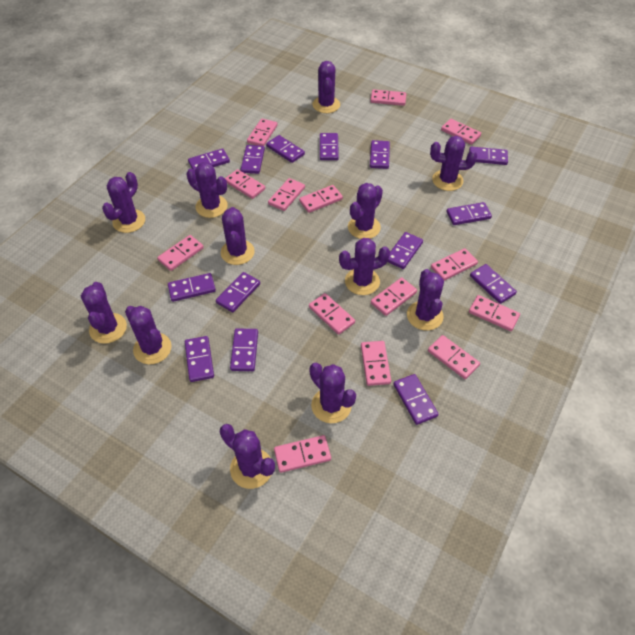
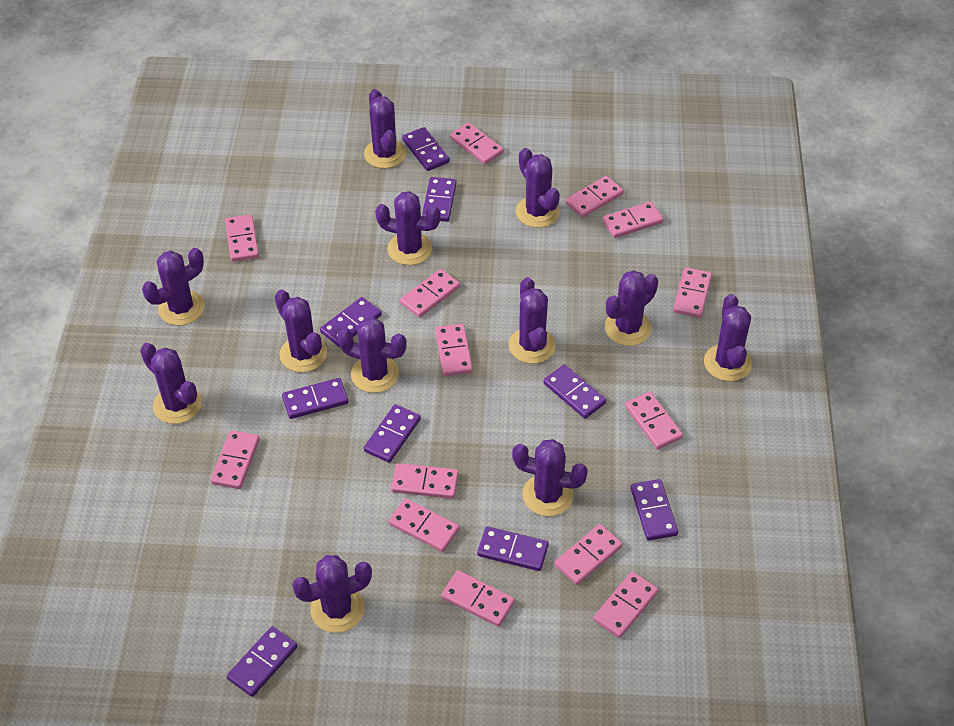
purple domino: 14 -> 9

